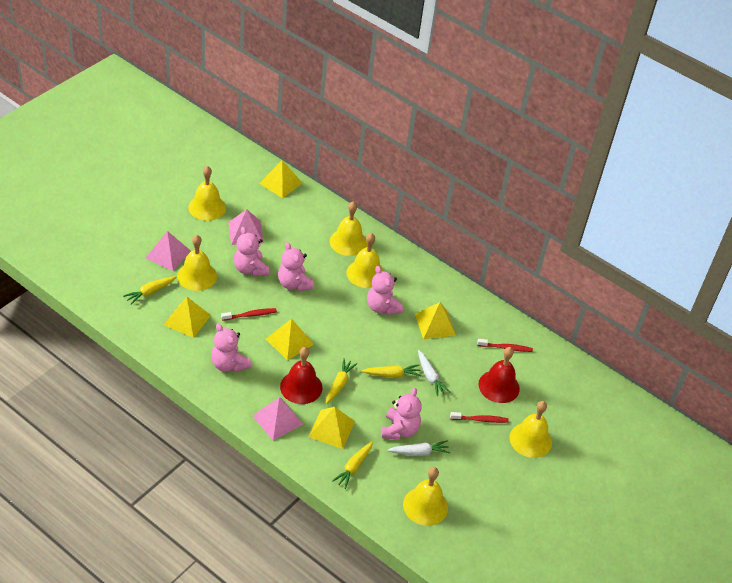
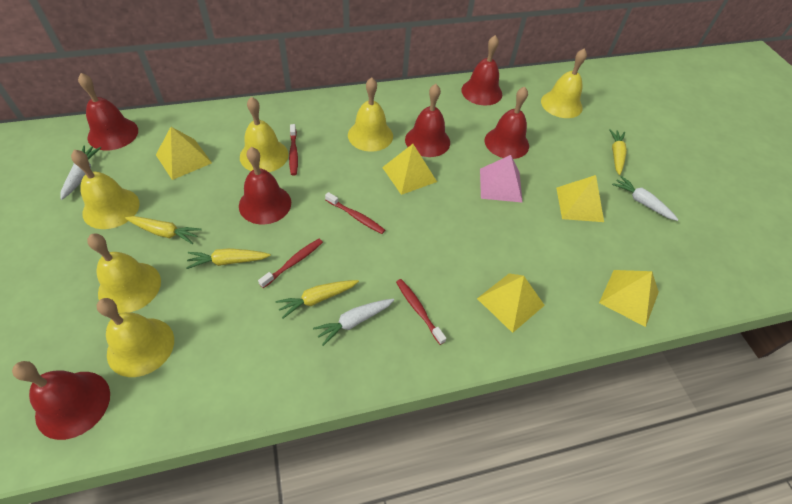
pink pyramid: 3 -> 1
pink teddy bear: 5 -> 0
red bell: 2 -> 6
red toothbrush: 3 -> 4
white carrot: 2 -> 3

